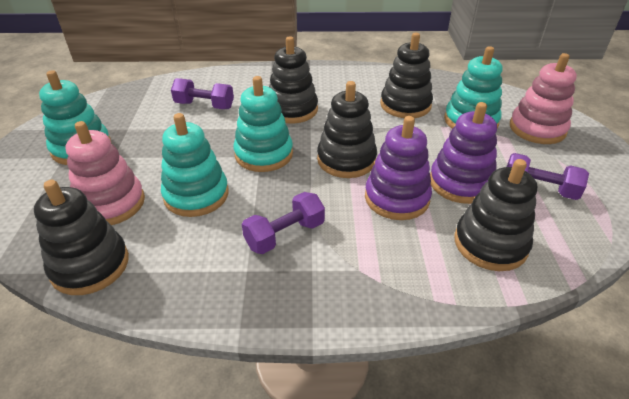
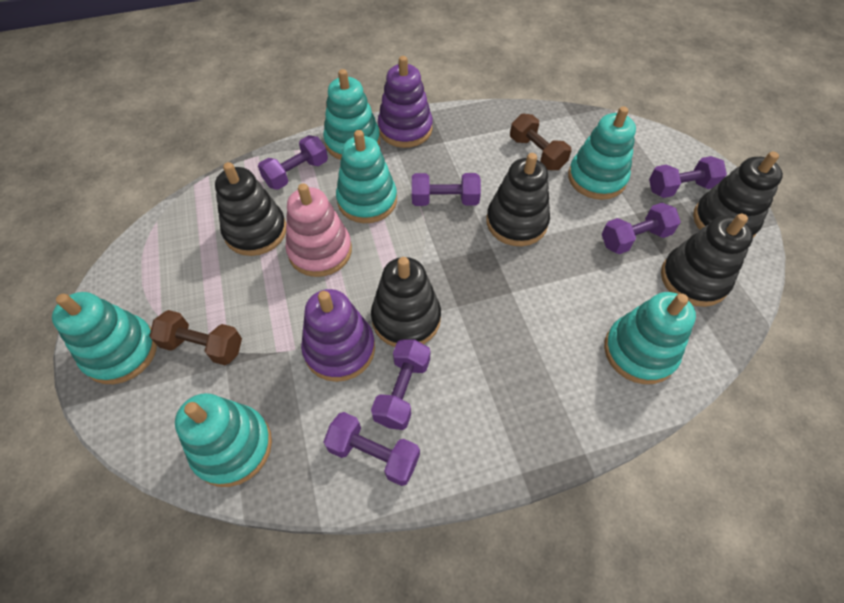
brown dumbbell: 0 -> 2
pink stacking toy: 2 -> 1
purple dumbbell: 3 -> 6
turquoise stacking toy: 4 -> 6

